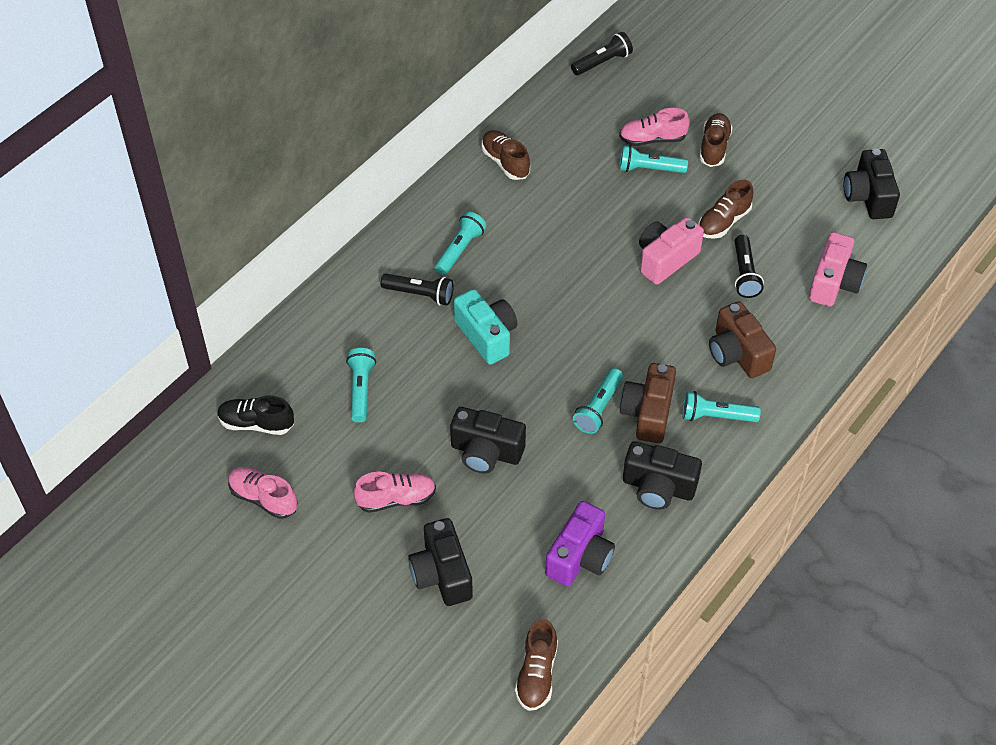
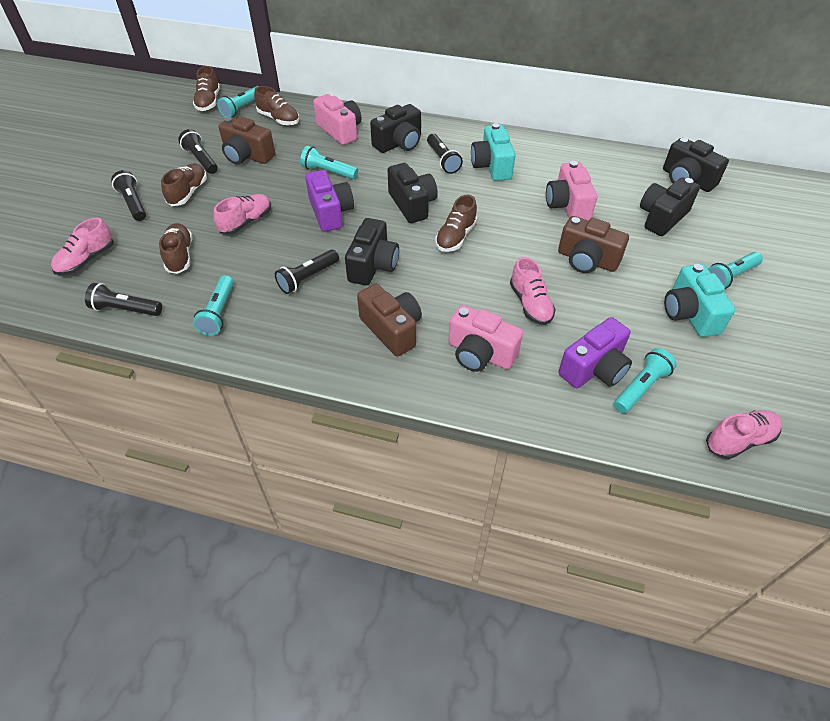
black camera: 4 -> 5
black flashlight: 3 -> 5
black shoe: 1 -> 0
brown camera: 2 -> 3
brown shoe: 4 -> 5
pink camera: 2 -> 3
pink shoe: 3 -> 4
purple camera: 1 -> 2
turquoise camera: 1 -> 2

